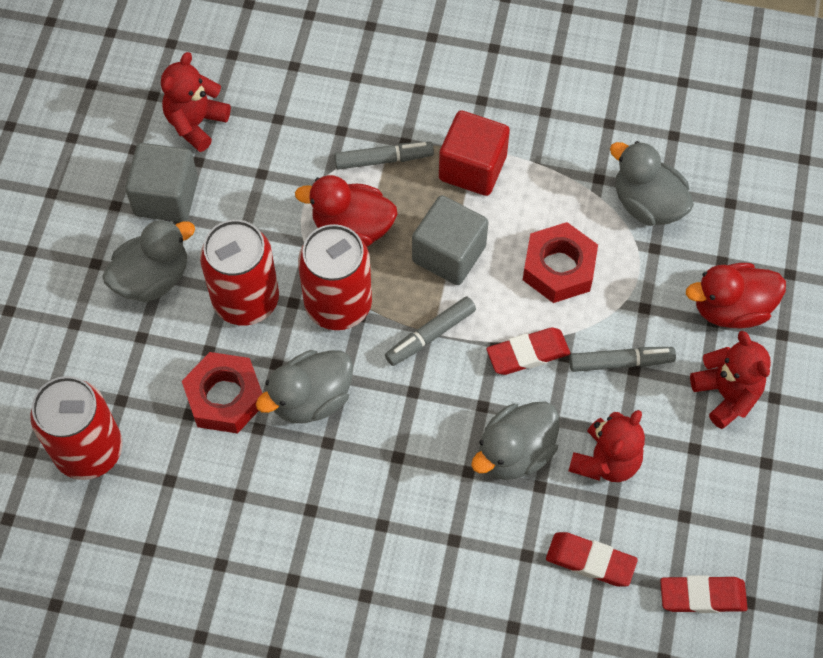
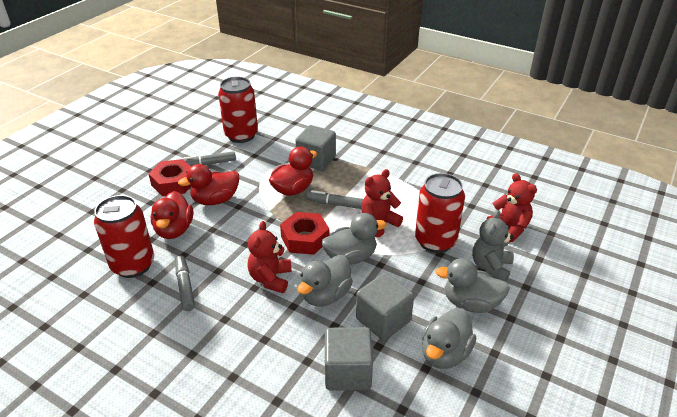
grey cube: 2 -> 3
grey teddy bear: 0 -> 1
red cube: 1 -> 0
red duck: 2 -> 3
red eraser: 3 -> 0

